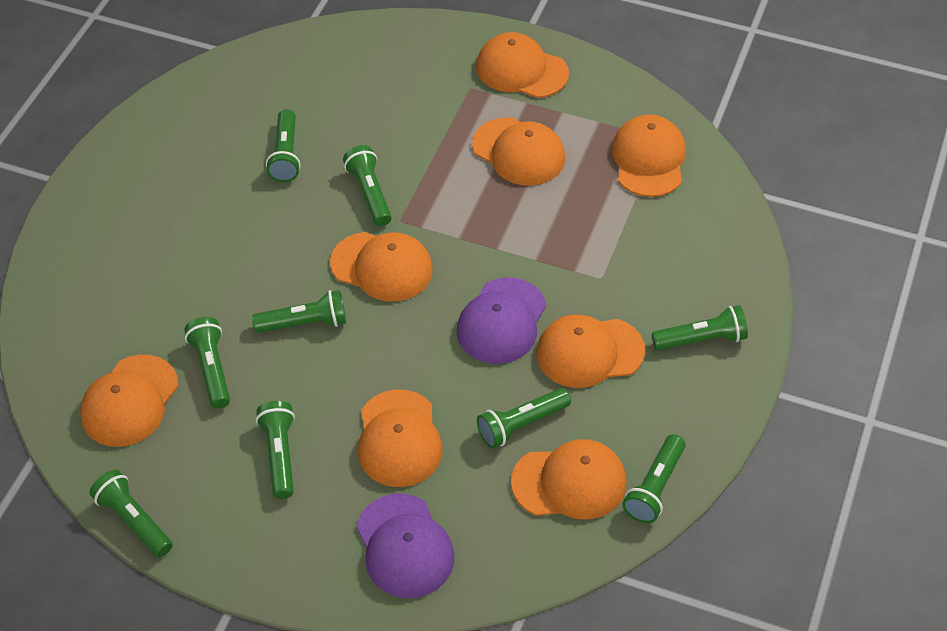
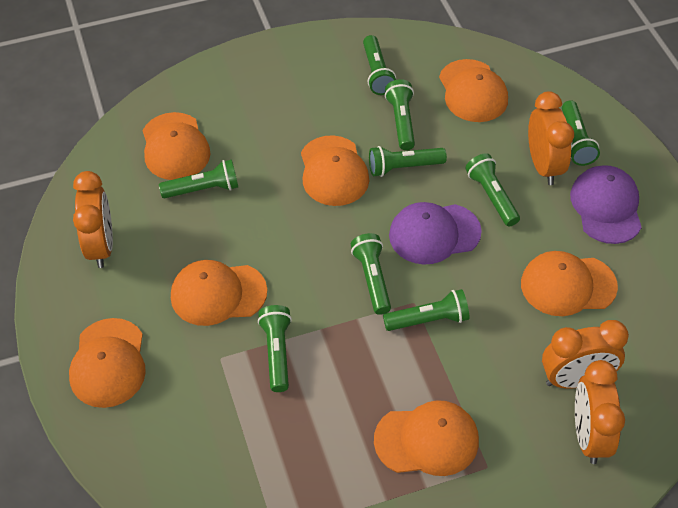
orange cap: 8 -> 7
orange clock: 0 -> 4

